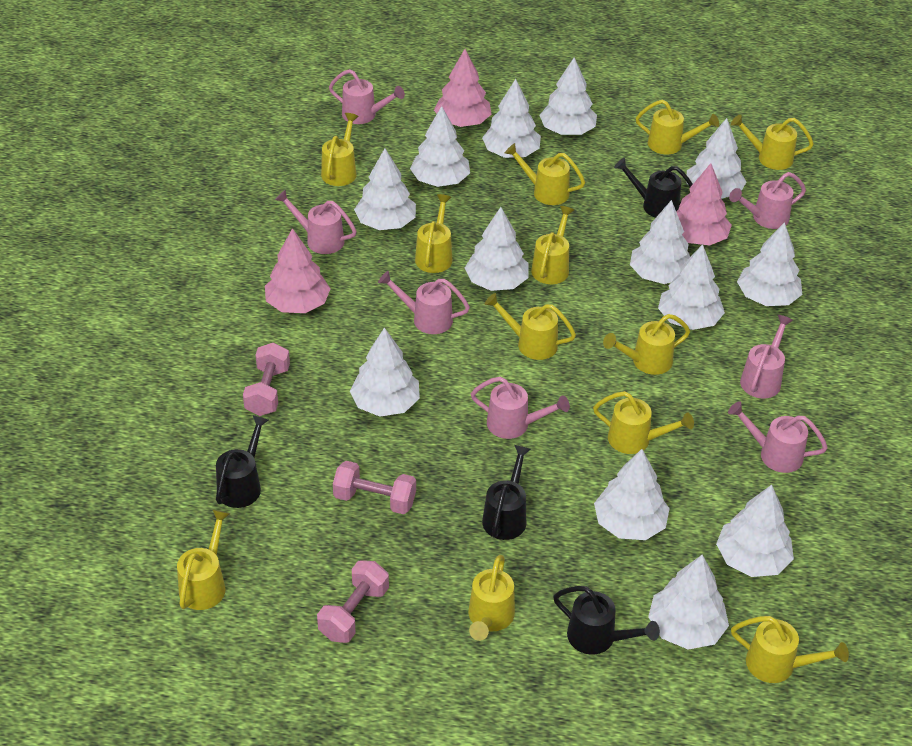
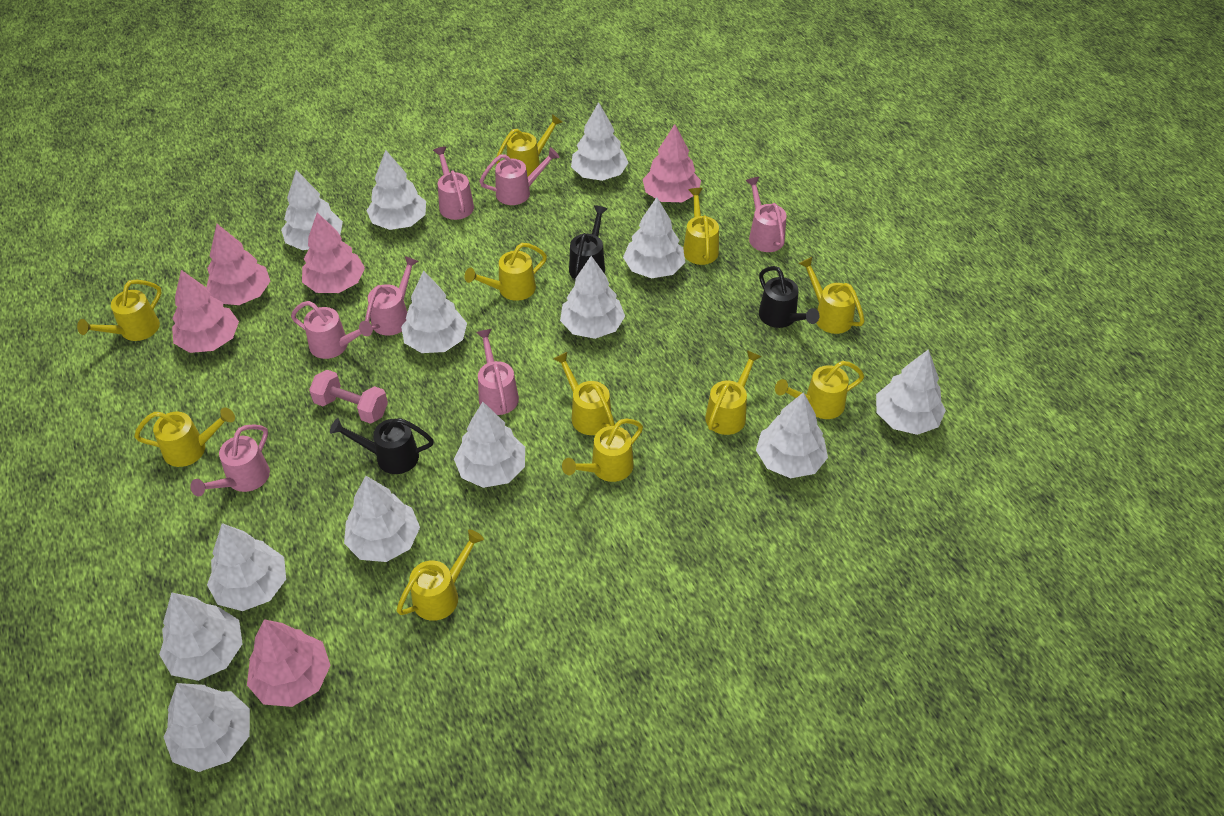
black watering can: 4 -> 3
pink dumbbell: 3 -> 1
pink tree: 3 -> 5
yellow watering can: 12 -> 11

